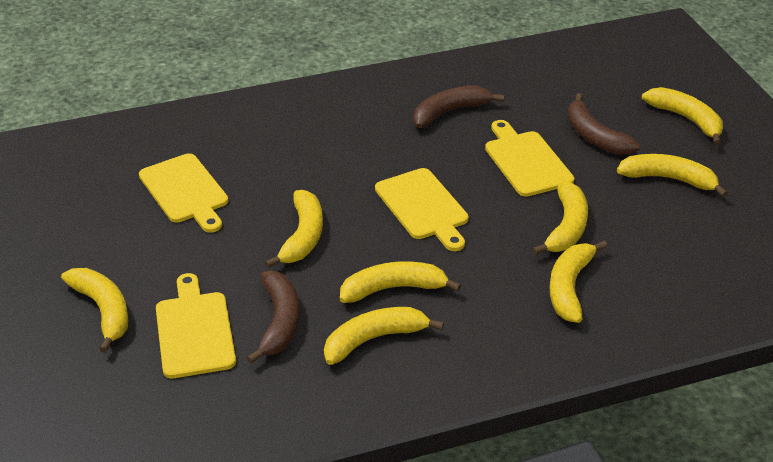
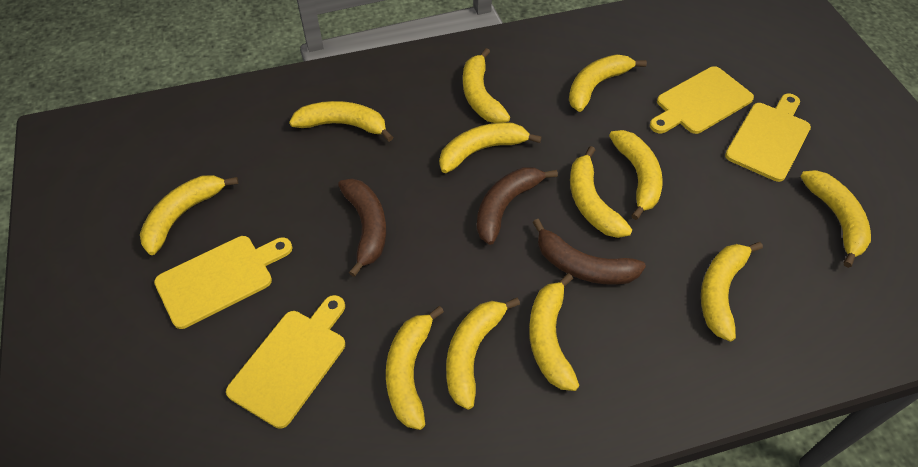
yellow banana: 8 -> 12

